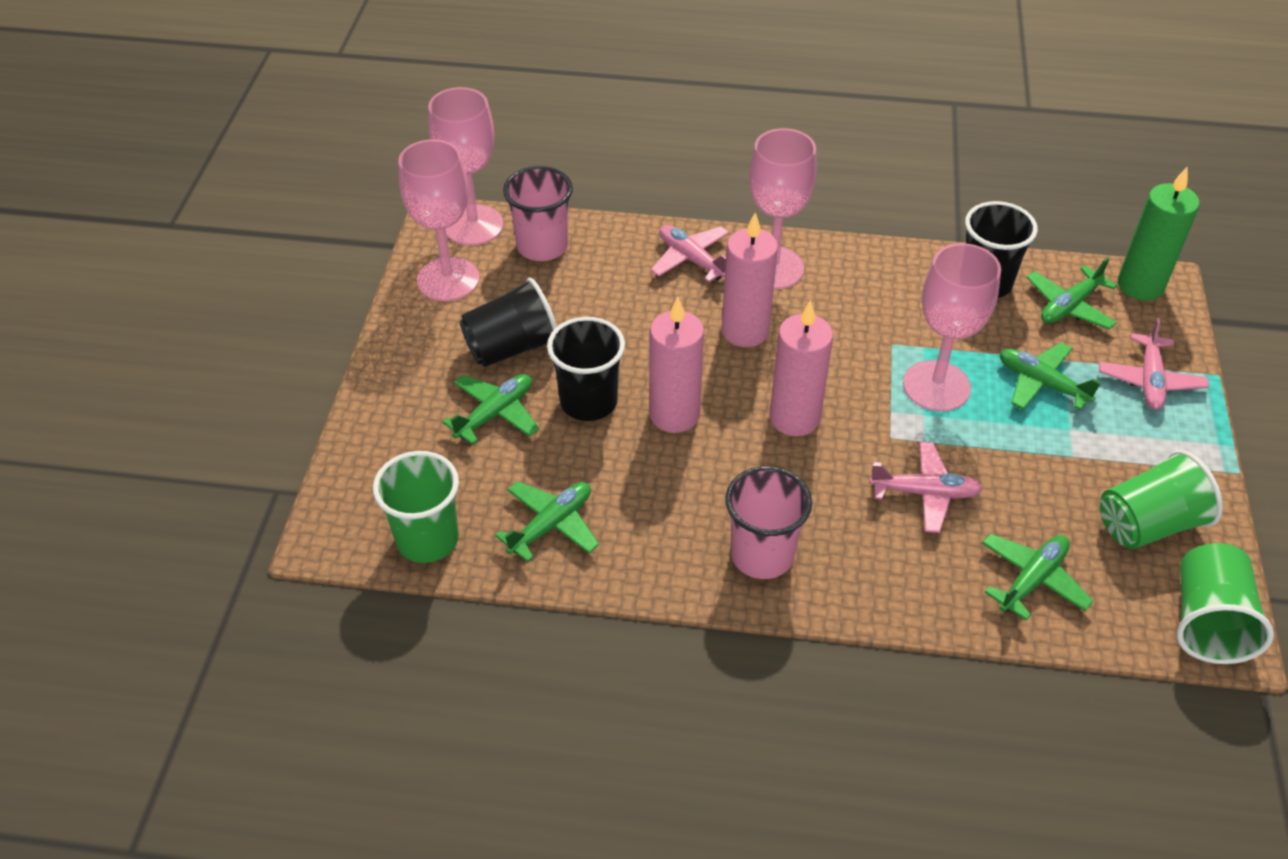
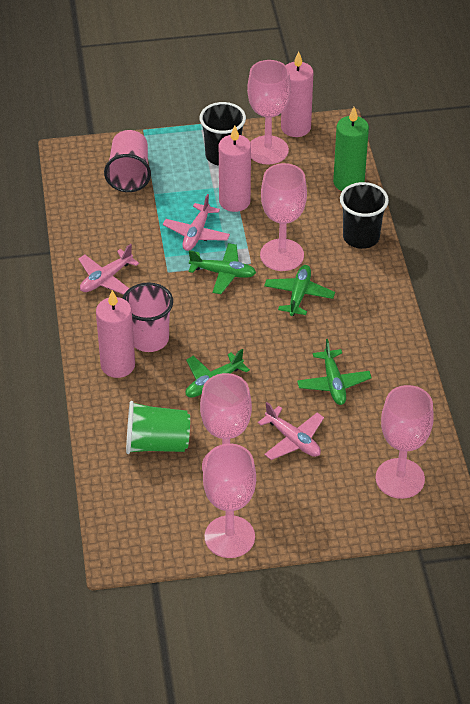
black cup: 3 -> 2
green cup: 3 -> 1
green plane: 5 -> 4
pink goblet: 4 -> 5

